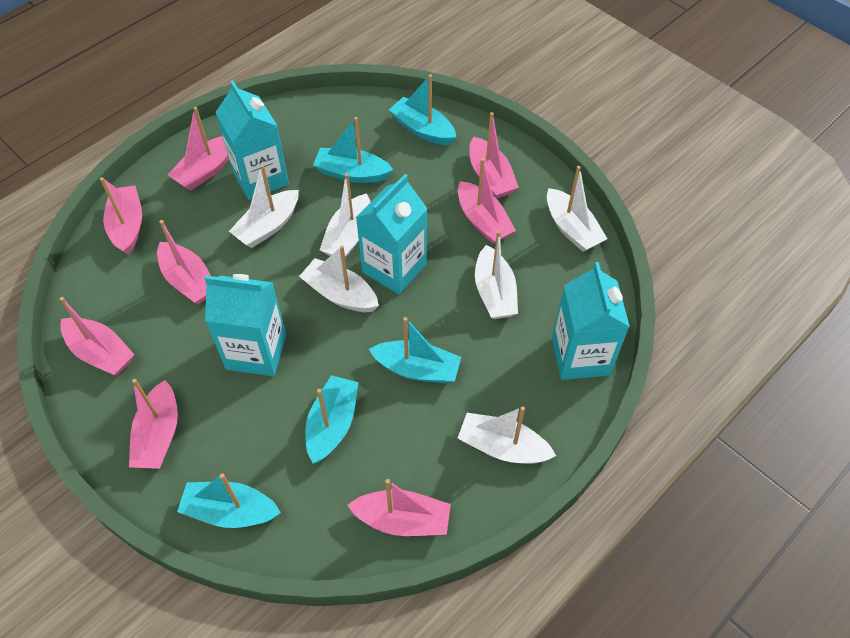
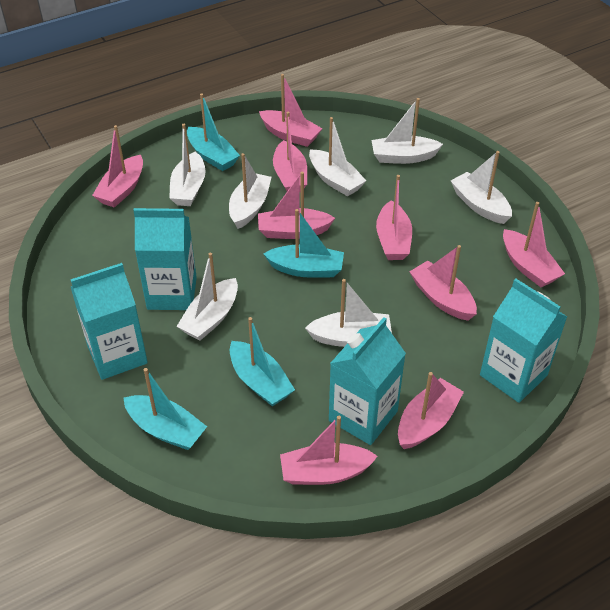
pink boat: 8 -> 9
turquoise boat: 5 -> 4
white boat: 6 -> 7

